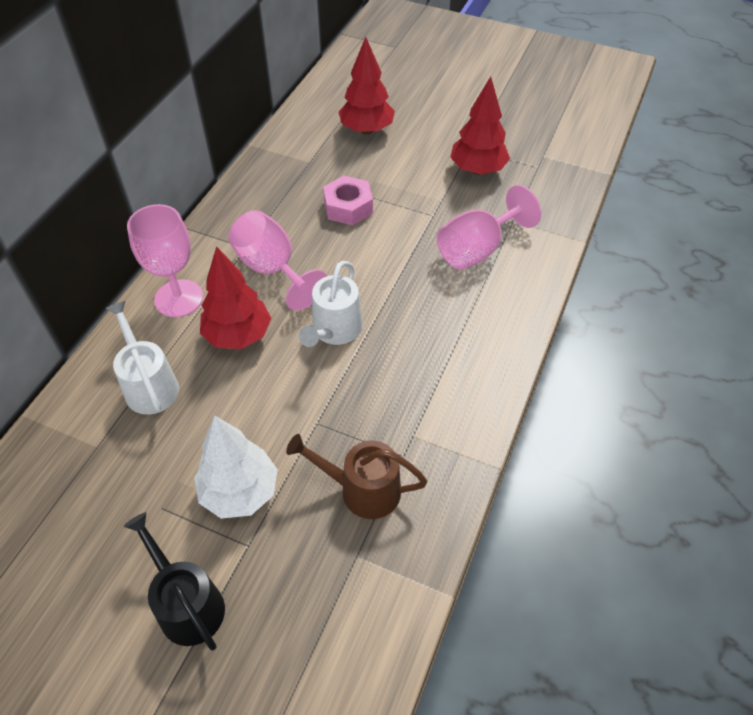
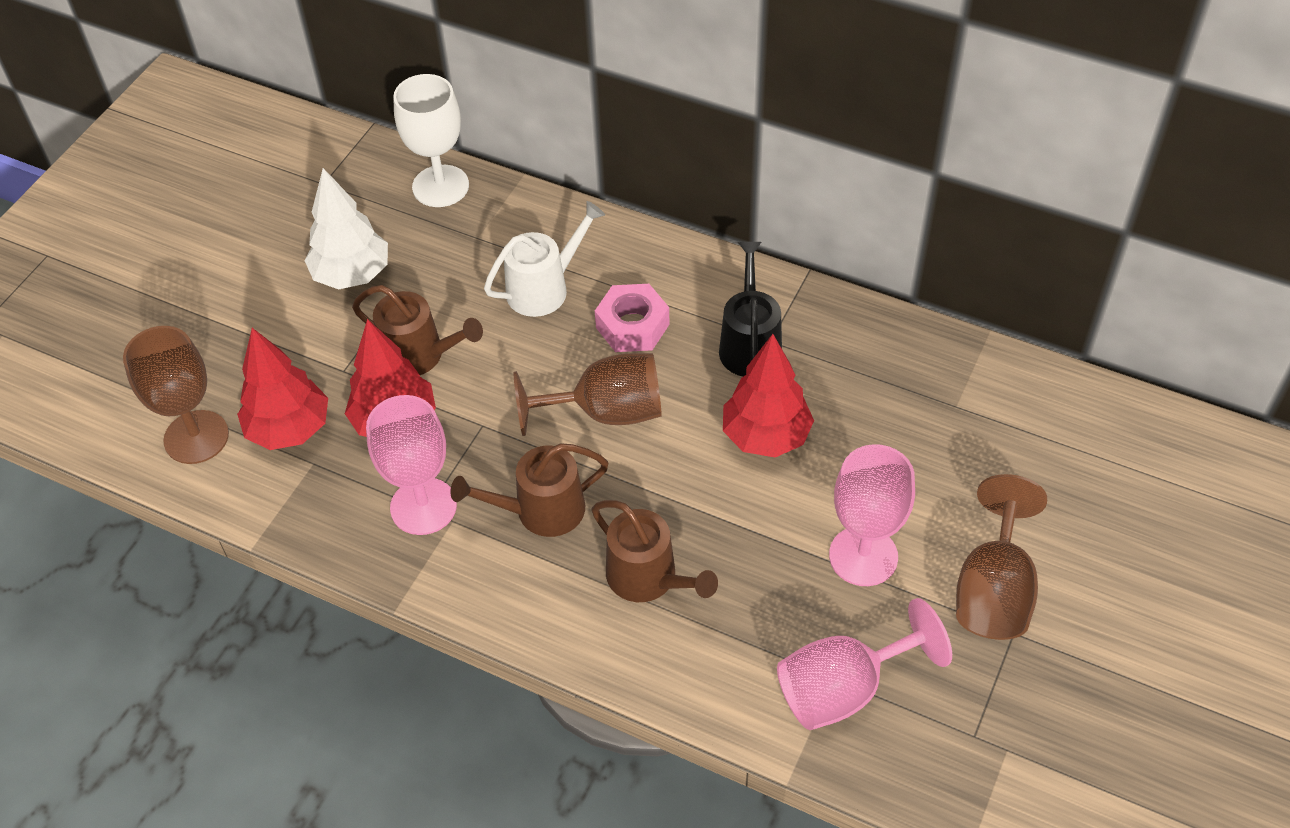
brown goblet: 0 -> 3
brown watering can: 1 -> 3
white goblet: 0 -> 1
white watering can: 2 -> 1

